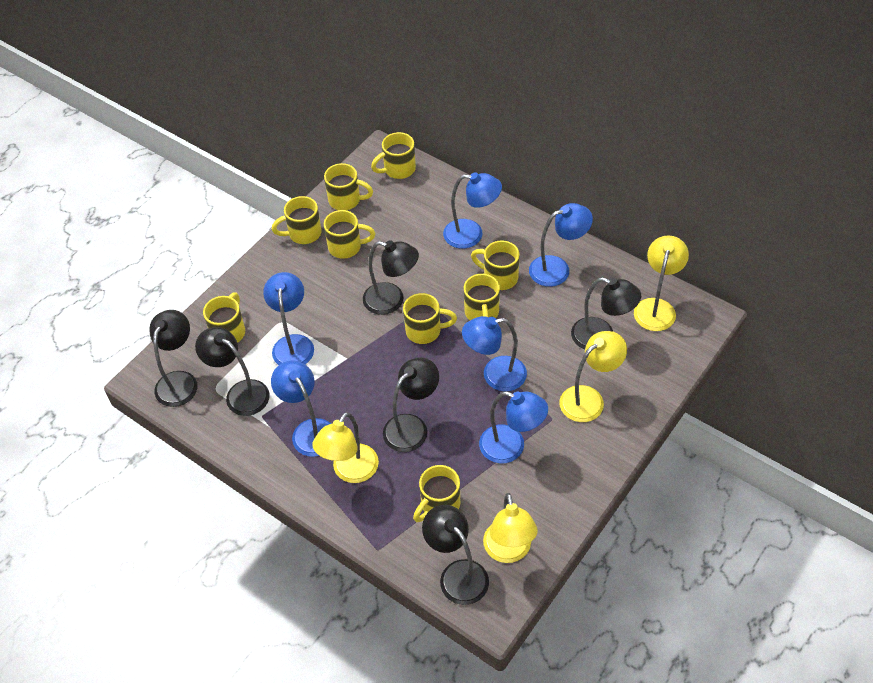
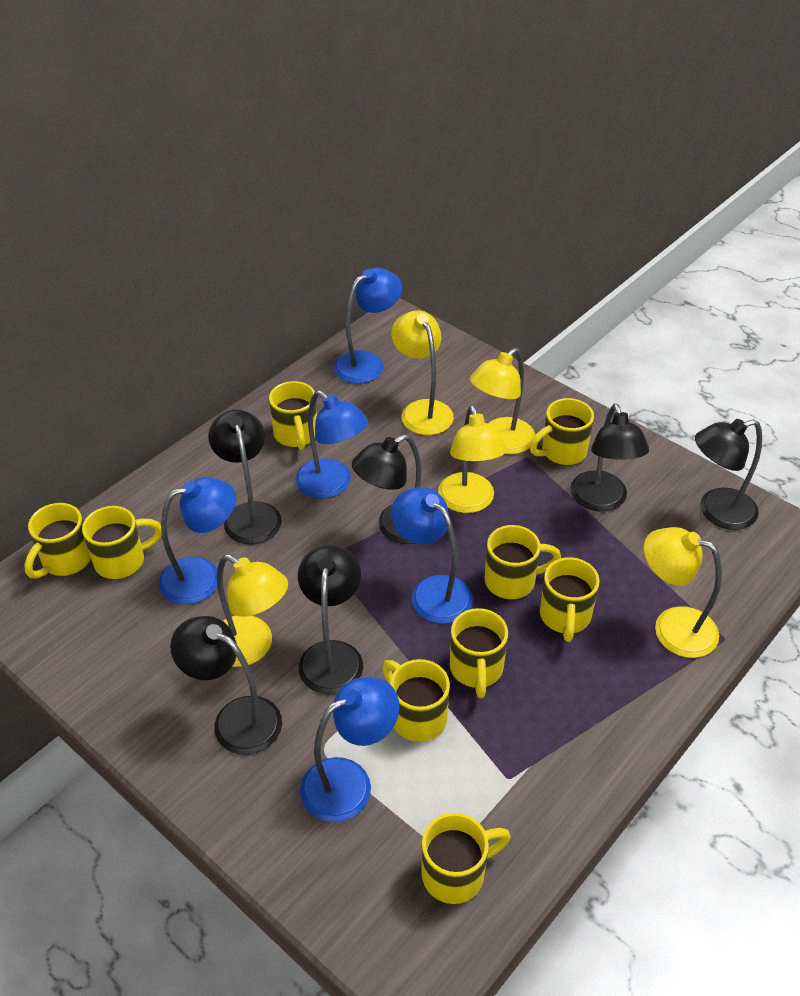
blue lamp: 6 -> 5
yellow lamp: 4 -> 5

